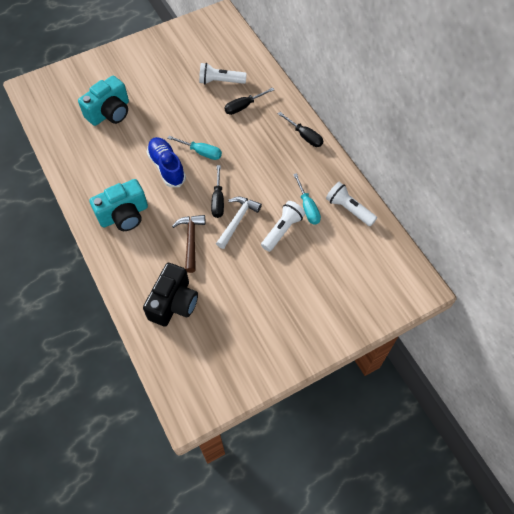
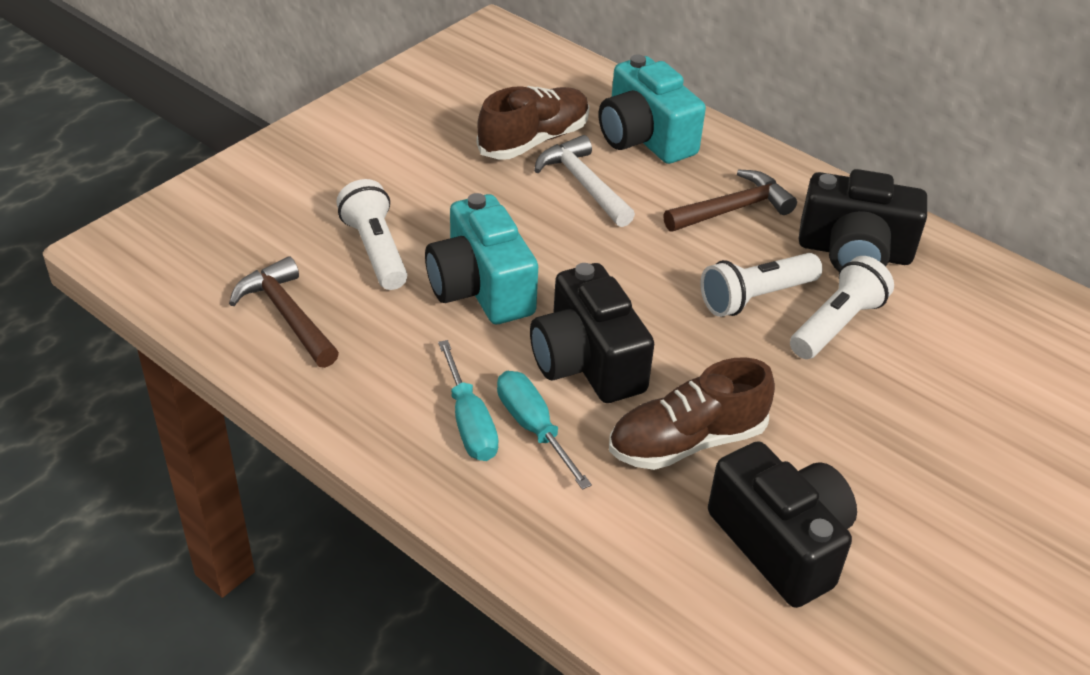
black camera: 1 -> 3
black screwdriver: 3 -> 0
blue shoe: 1 -> 0
brown hammer: 1 -> 2
brown shoe: 0 -> 2

